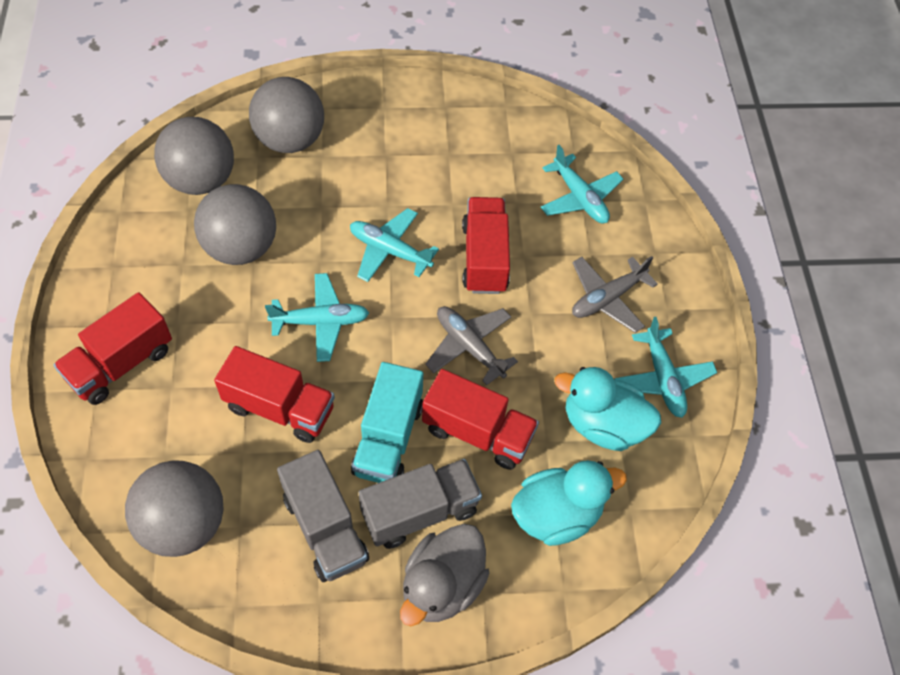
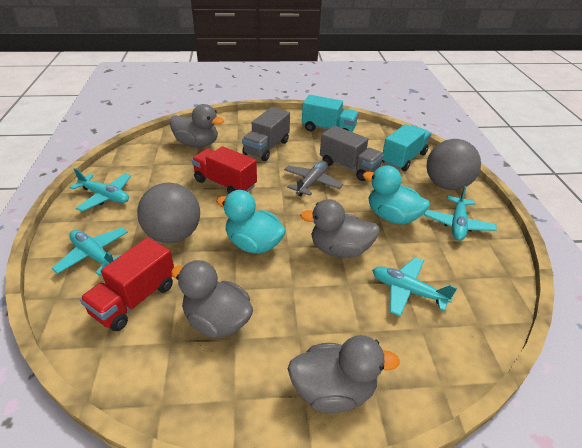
grey ball: 4 -> 2
grey duck: 1 -> 4
grey plane: 2 -> 1
red truck: 4 -> 2
turquoise truck: 1 -> 2

